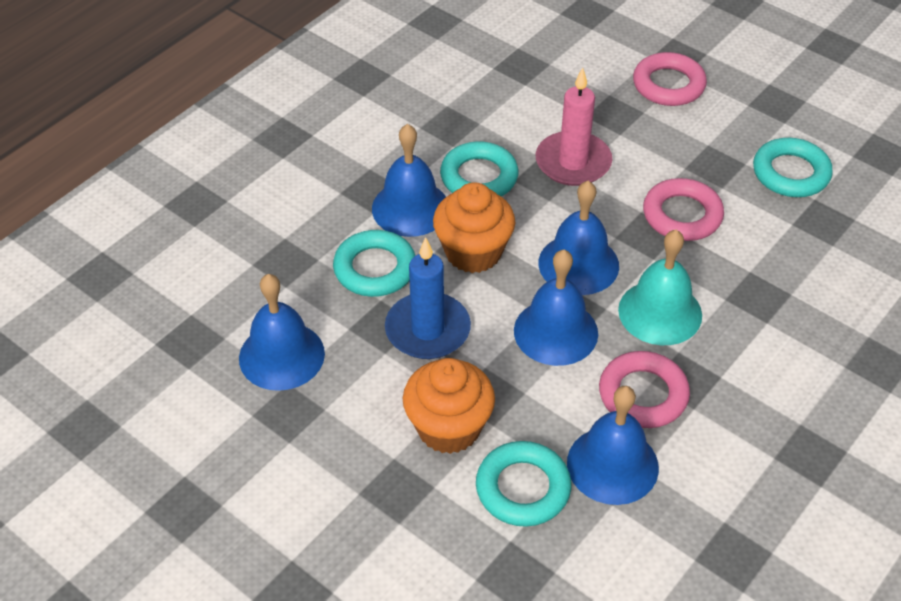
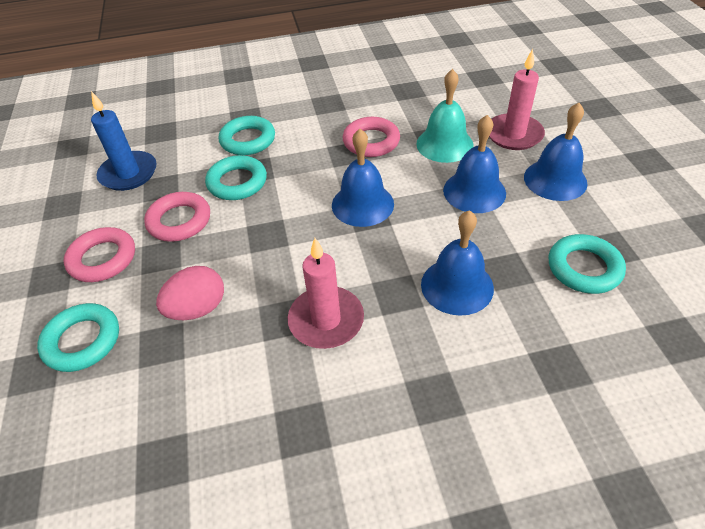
blue bell: 5 -> 4
orange cupcake: 2 -> 0
pink candle: 1 -> 2
pink egg: 0 -> 1

